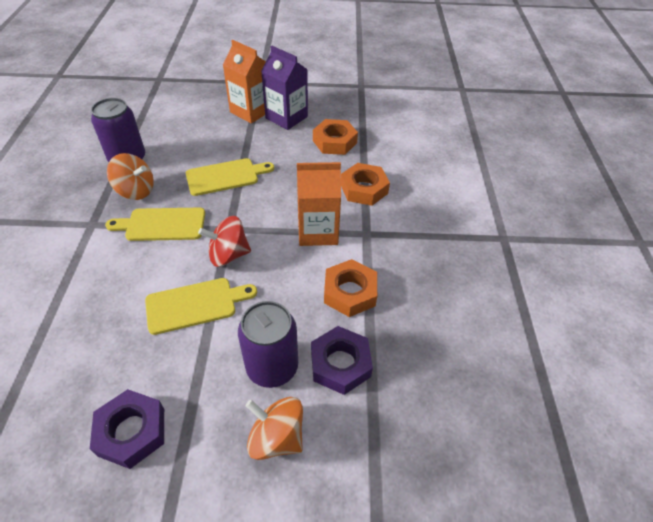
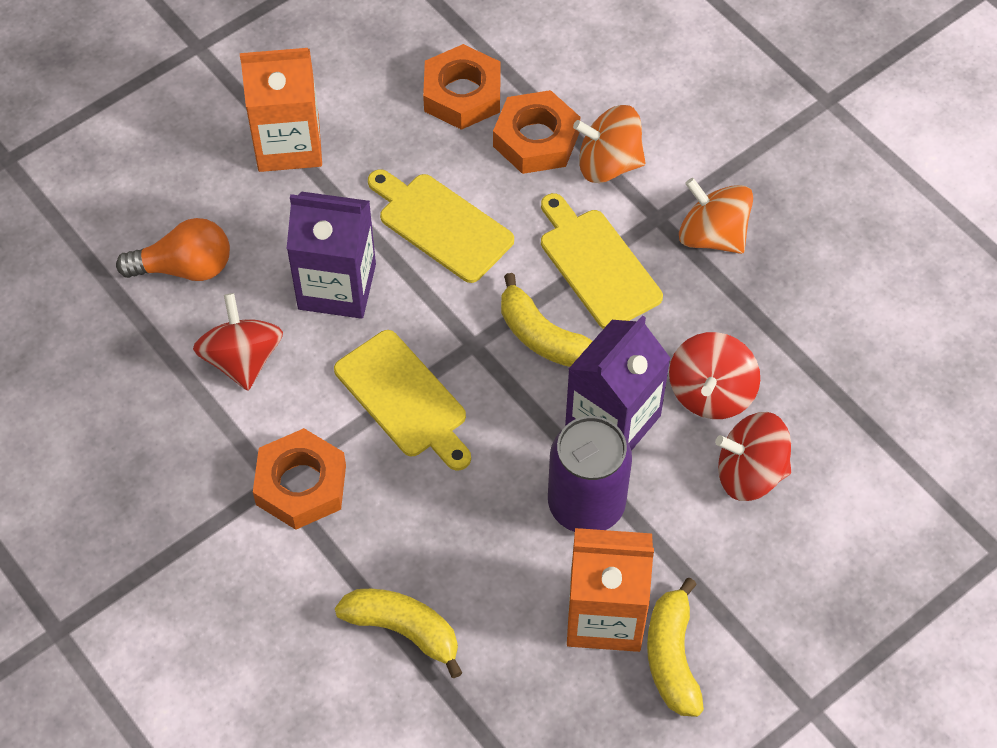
orange light bulb: 0 -> 1
purple can: 2 -> 1
purple carton: 1 -> 2
purple nut: 2 -> 0
red spinning top: 1 -> 3
yellow banana: 0 -> 3

